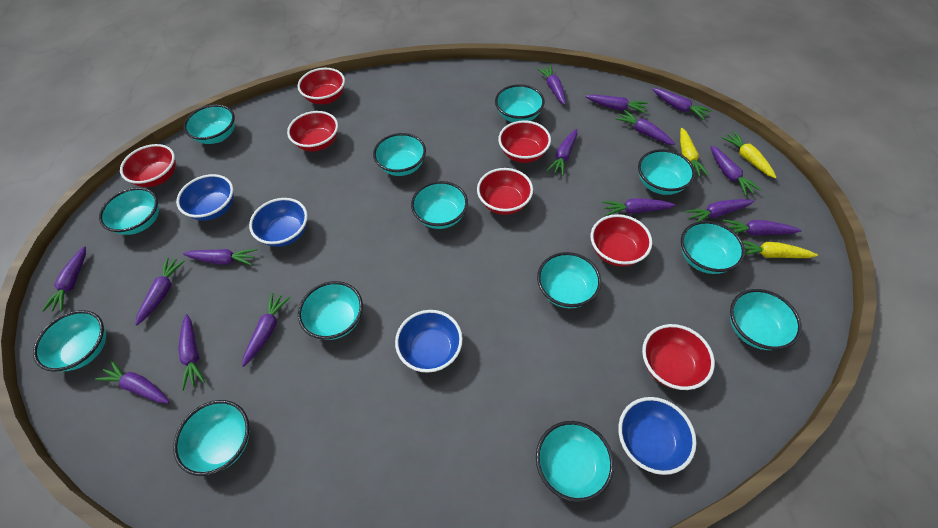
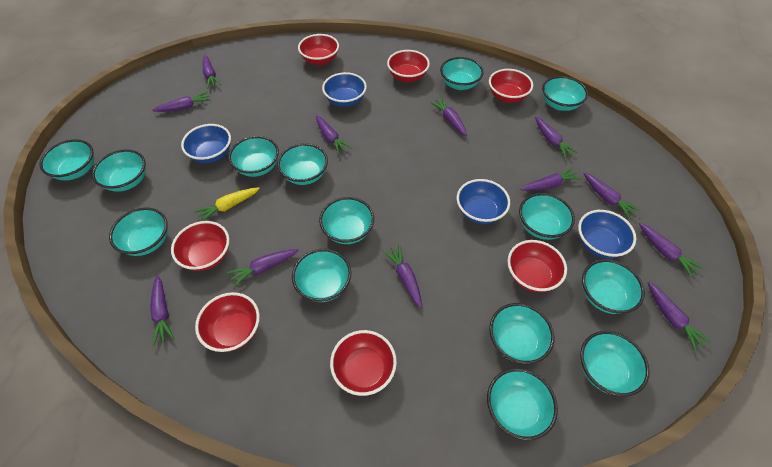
purple carrot: 15 -> 12
turquoise bowl: 13 -> 14
yellow carrot: 3 -> 1

